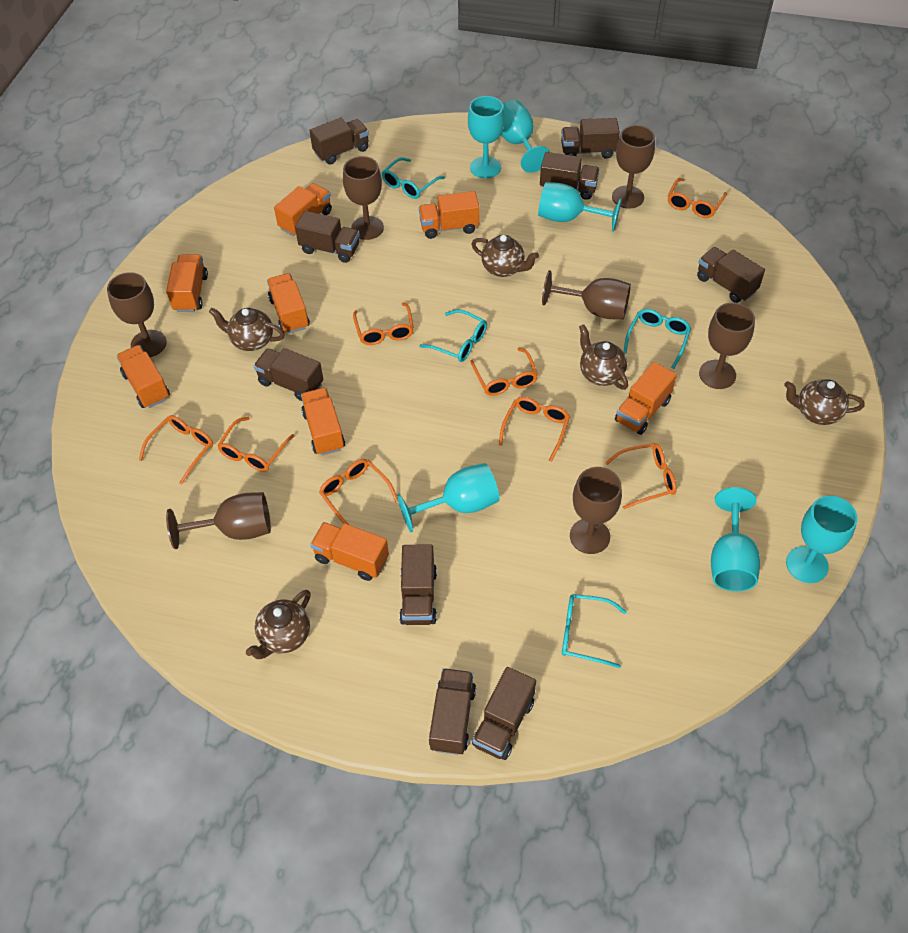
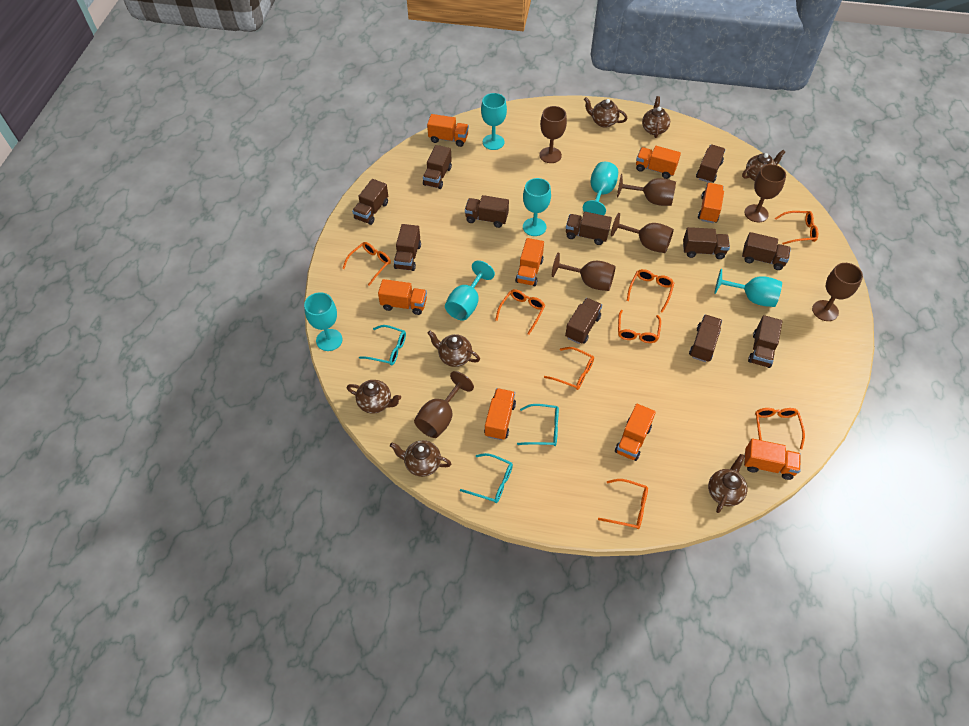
brown teapot: 5 -> 7
brown truck: 9 -> 11
turquoise glasses: 4 -> 3

